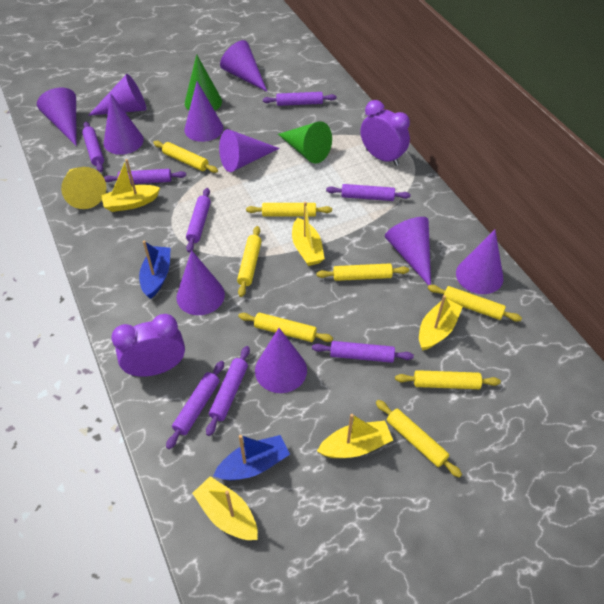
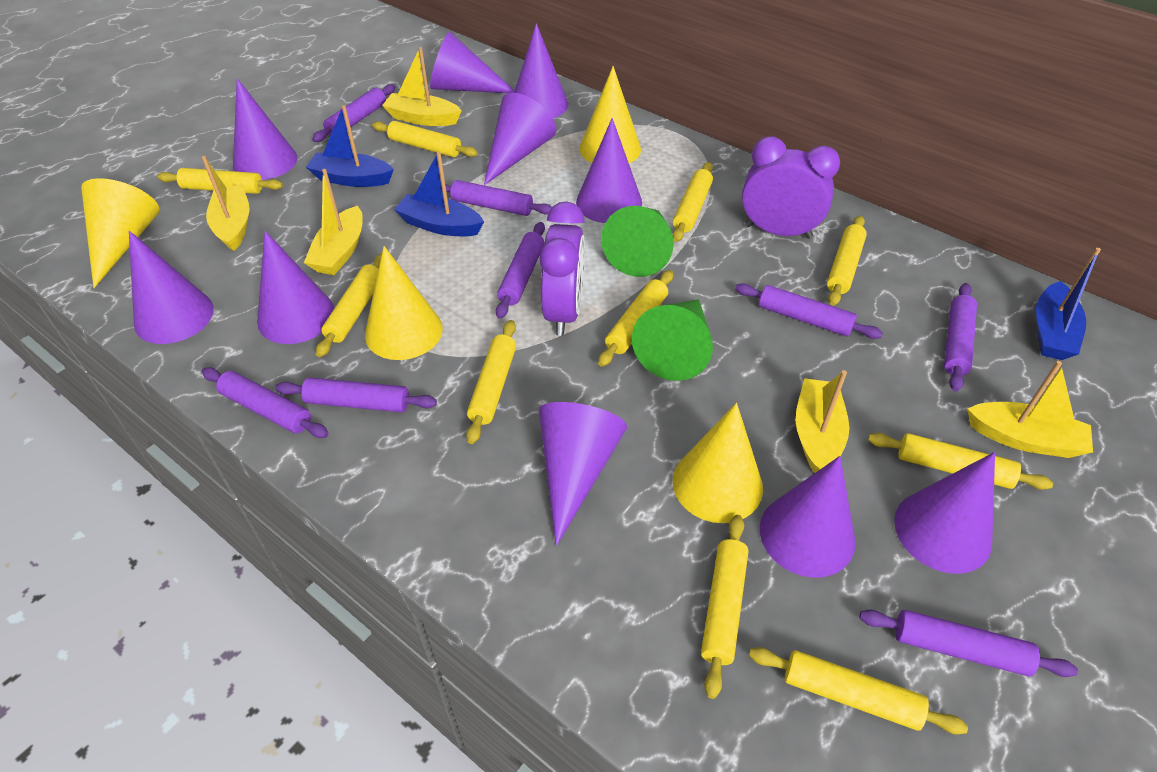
blue boat: 2 -> 3
yellow cone: 1 -> 4
yellow rolling pin: 8 -> 10

